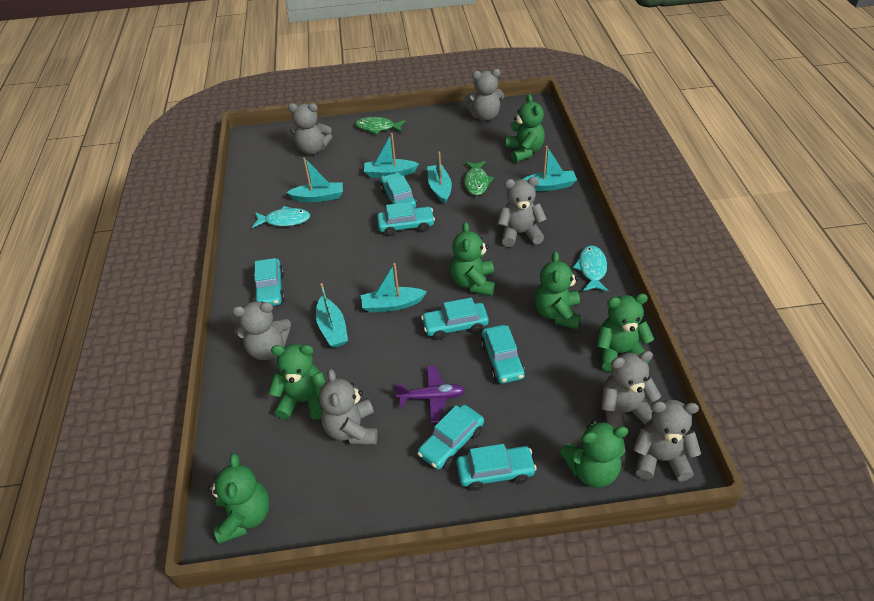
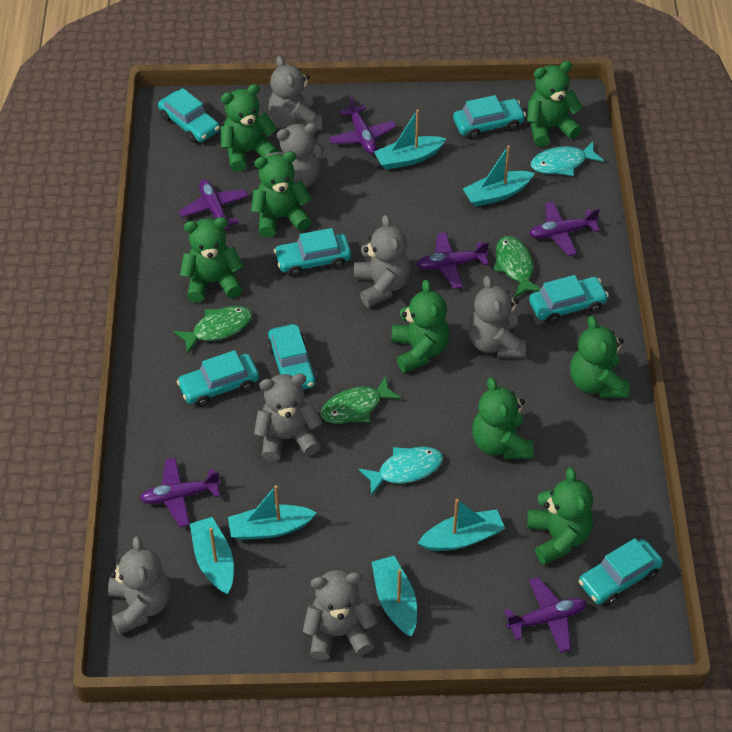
green fish: 2 -> 3
green teddy bear: 7 -> 8
purple plane: 1 -> 6

